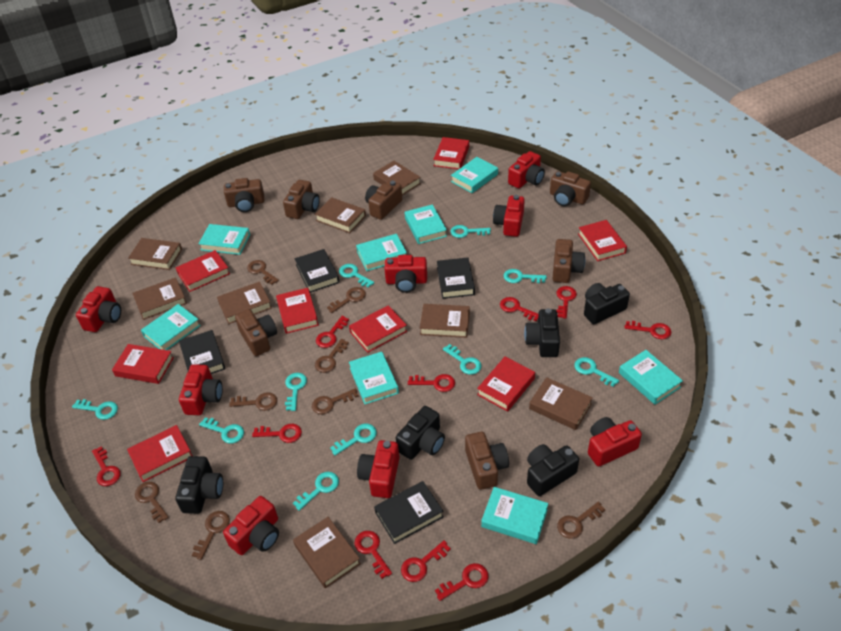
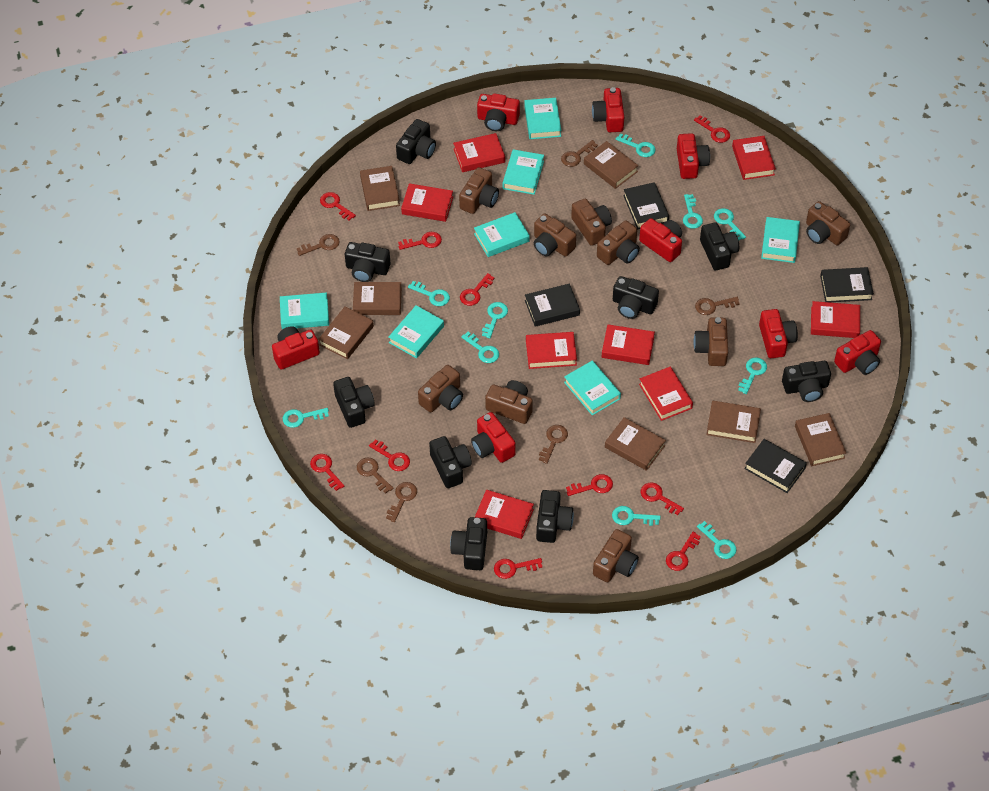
black camera: 5 -> 9
brown book: 8 -> 7
brown camera: 7 -> 9
brown key: 8 -> 6
turquoise book: 8 -> 7

